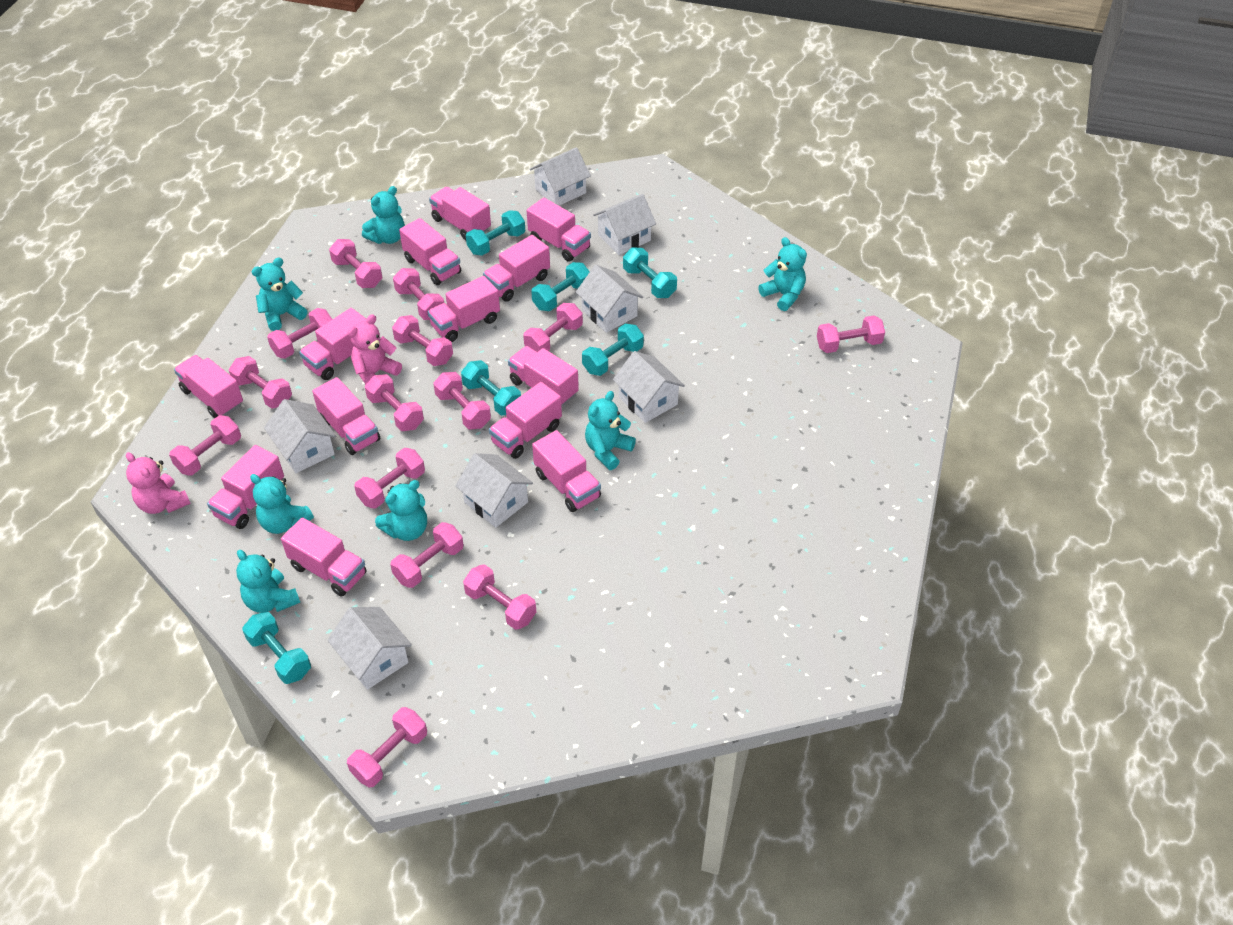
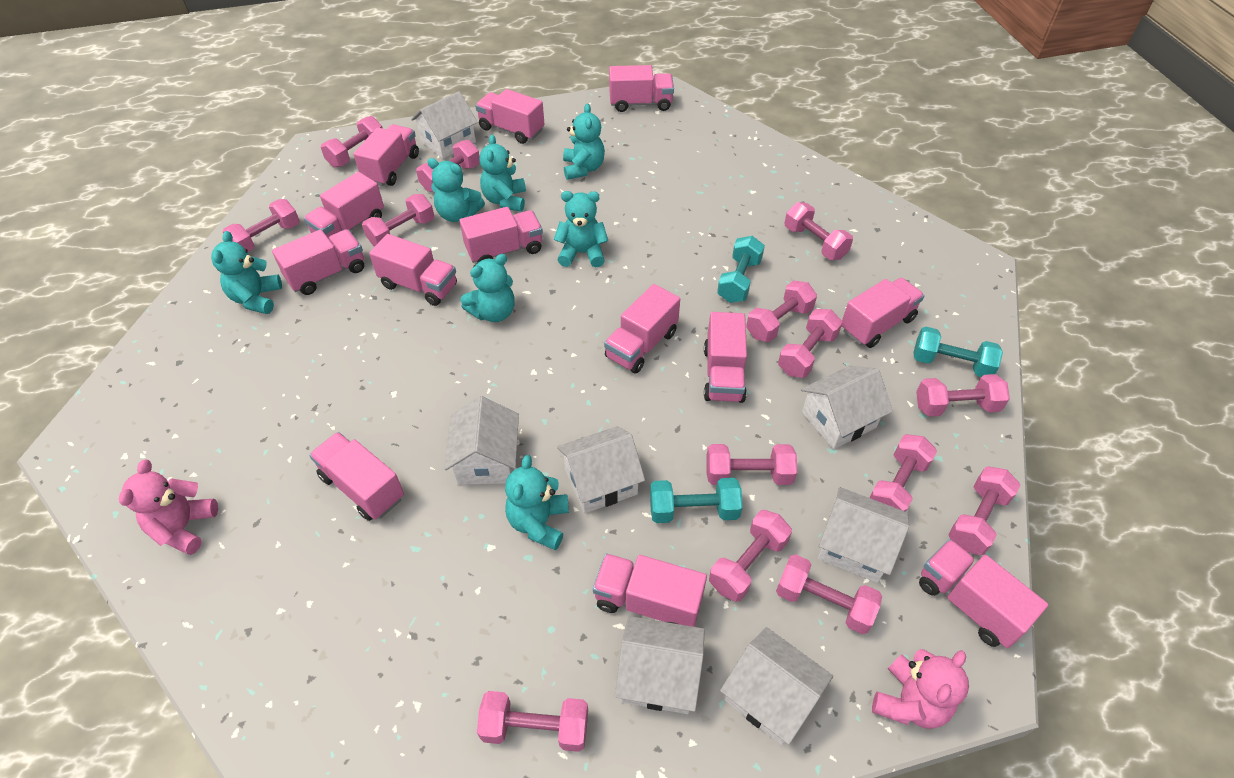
turquoise dumbbell: 6 -> 3

